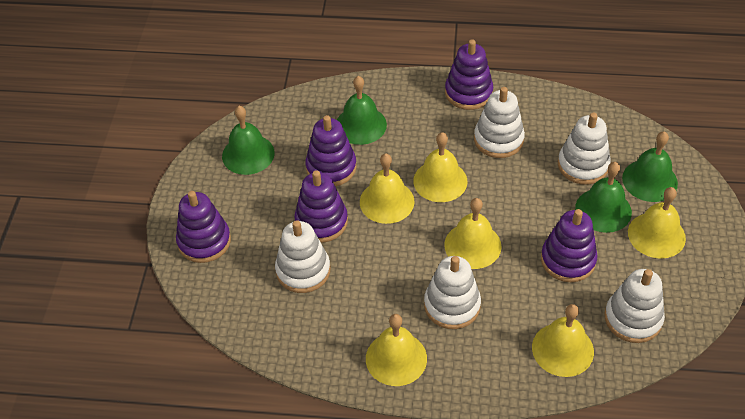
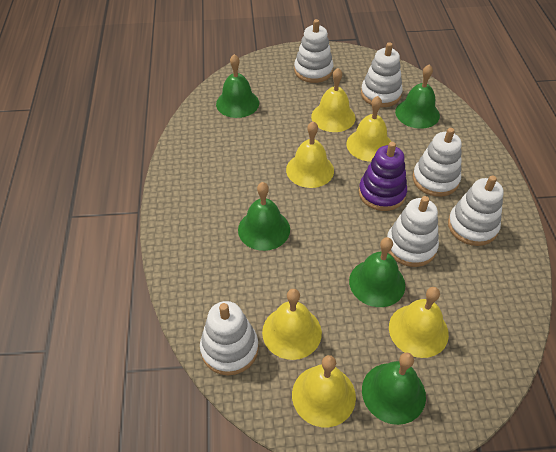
green bell: 4 -> 5
purple stacking toy: 5 -> 1
white stacking toy: 5 -> 6

